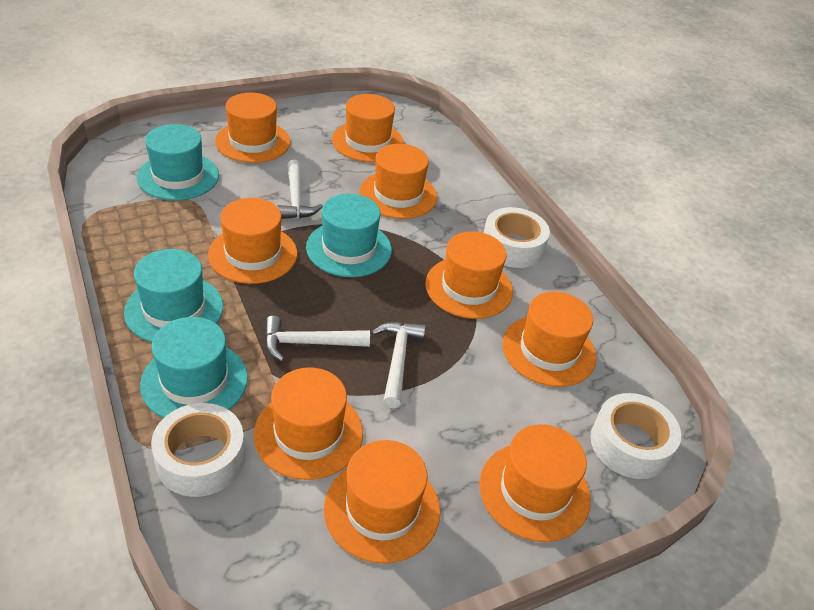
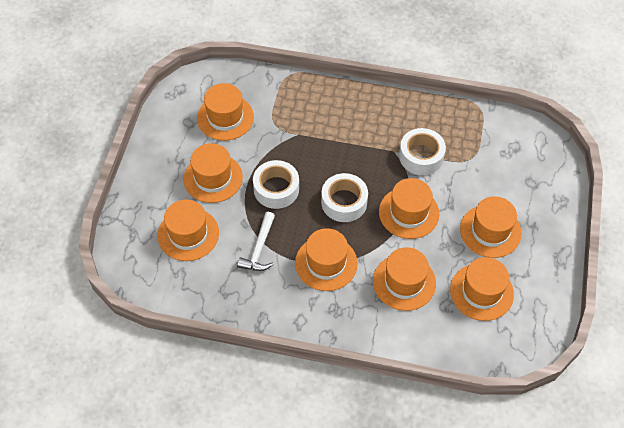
orange hat: 9 -> 8
turquoise hat: 4 -> 0
white hammer: 3 -> 1

